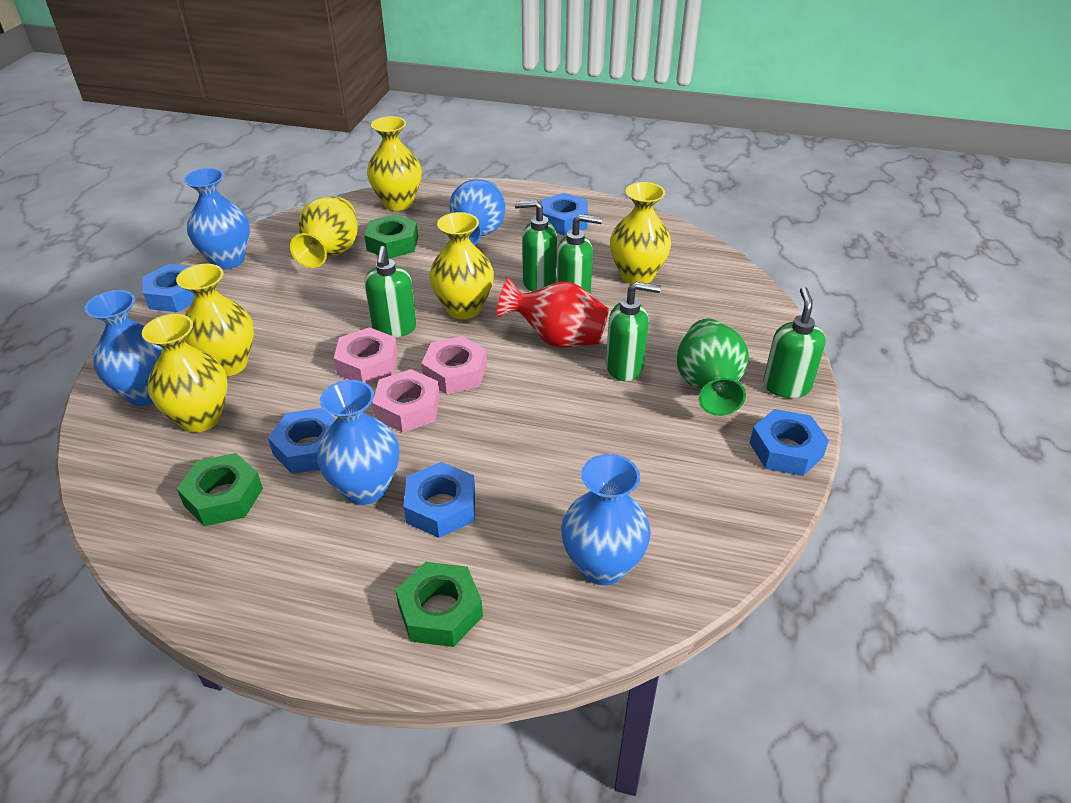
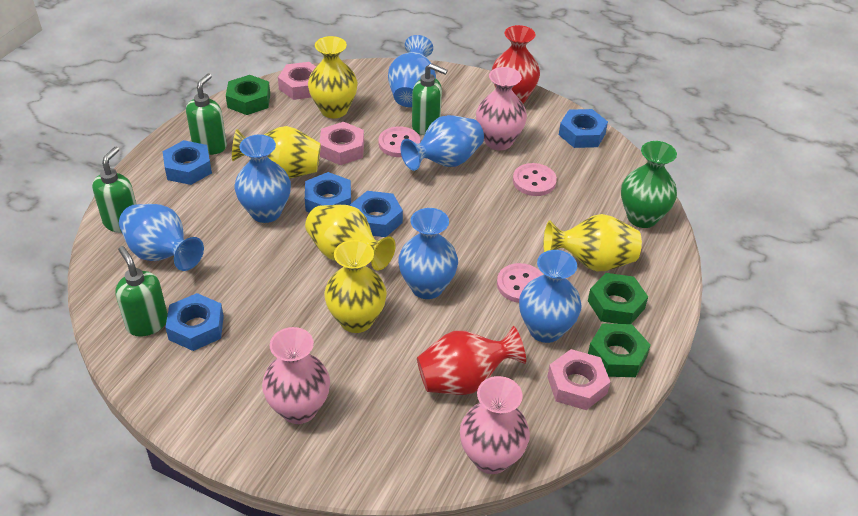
blue vase: 5 -> 6
green soap dispenser: 5 -> 4
pink button: 0 -> 3
pink vase: 0 -> 3
red vase: 1 -> 2
yellow vase: 6 -> 5

